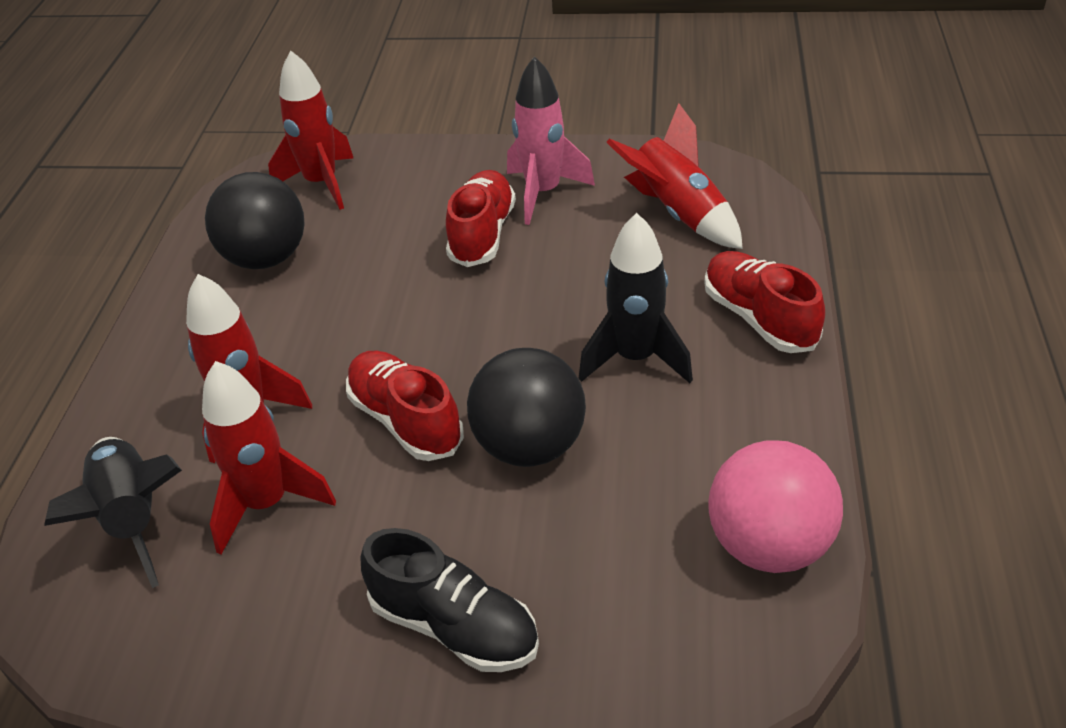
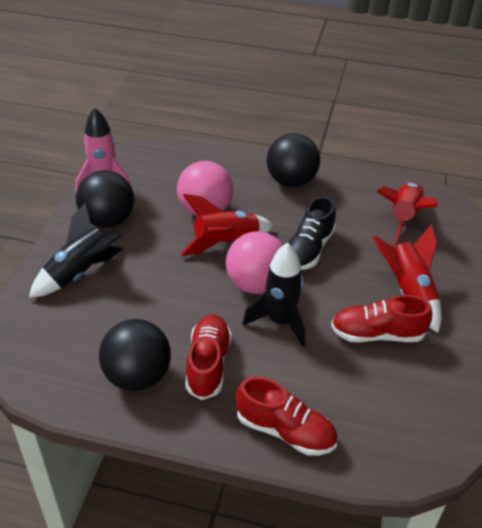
black ball: 2 -> 3
pink ball: 1 -> 2
red rocket: 4 -> 3

